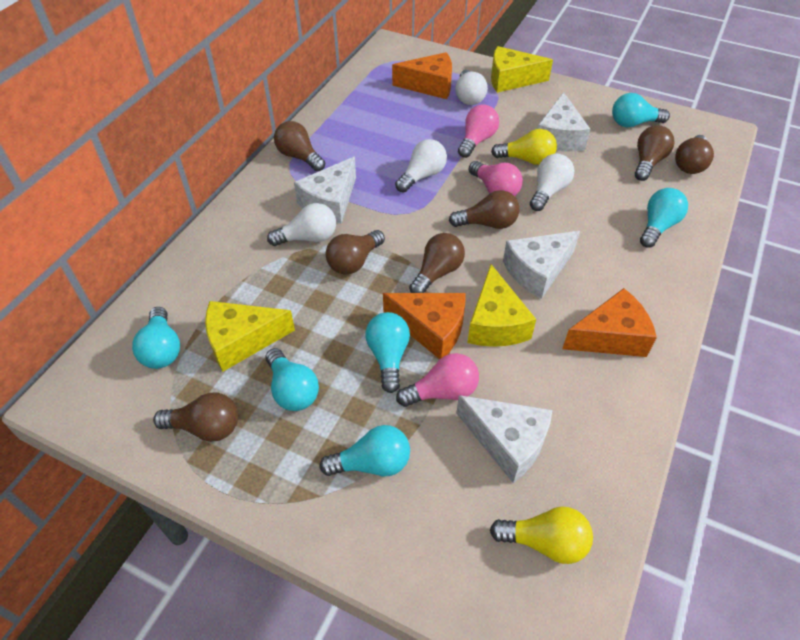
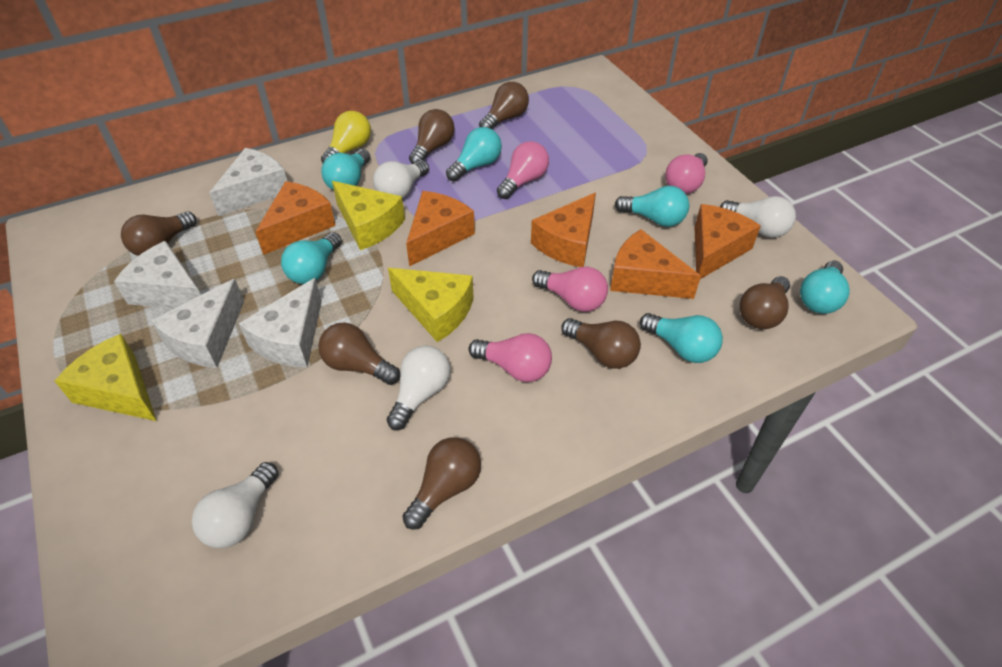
orange cheese: 3 -> 5
pink light bulb: 3 -> 4
yellow light bulb: 2 -> 1

